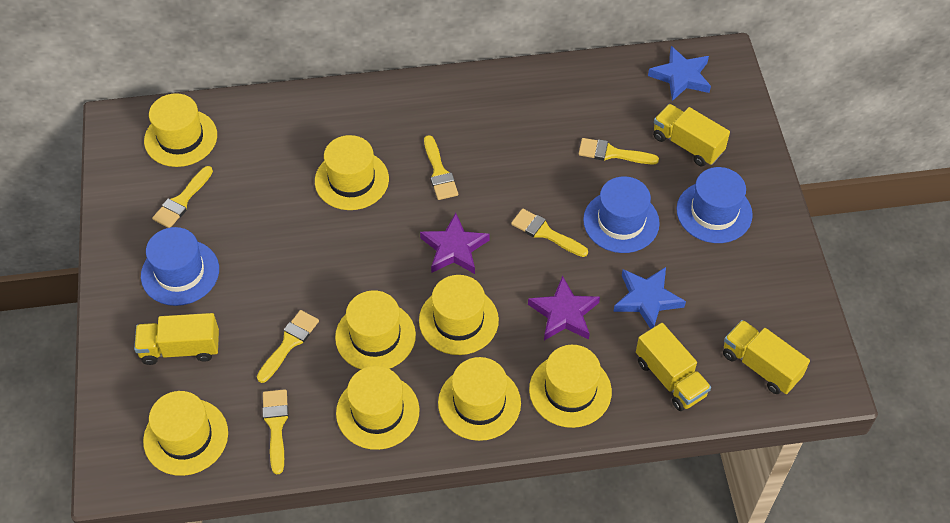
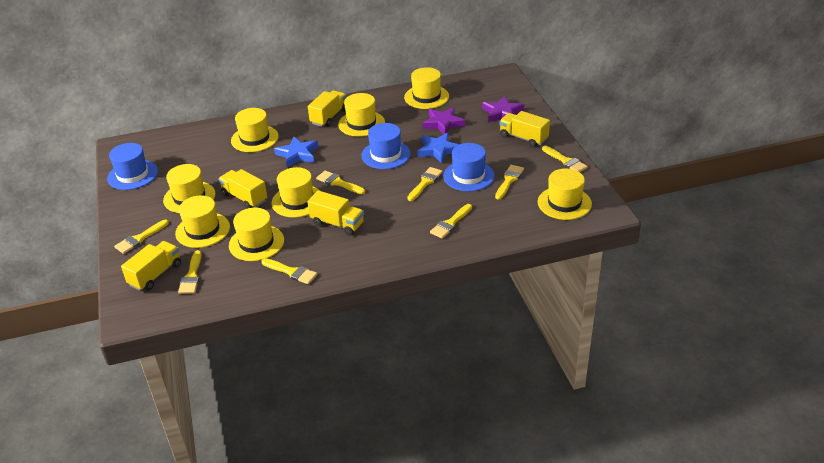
yellow brush: 6 -> 8
yellow truck: 4 -> 5

